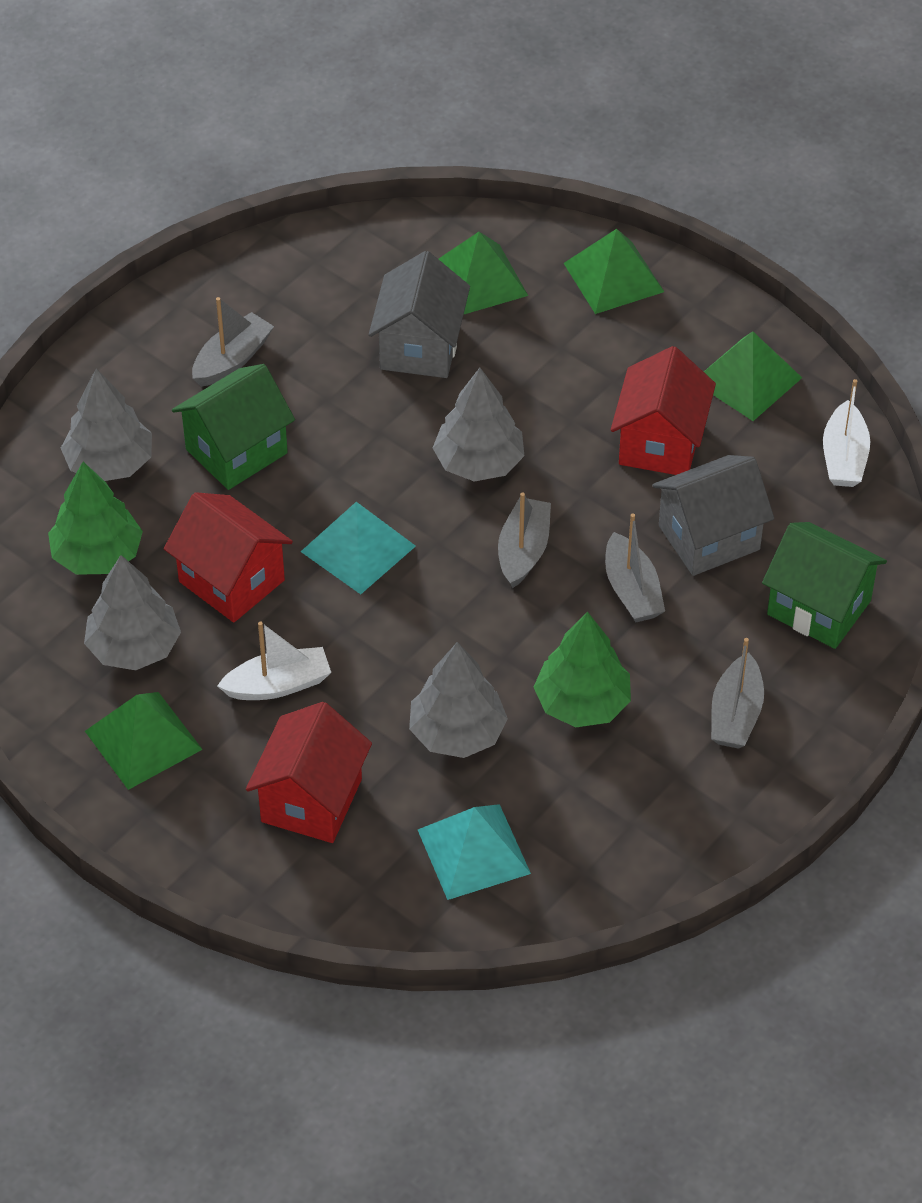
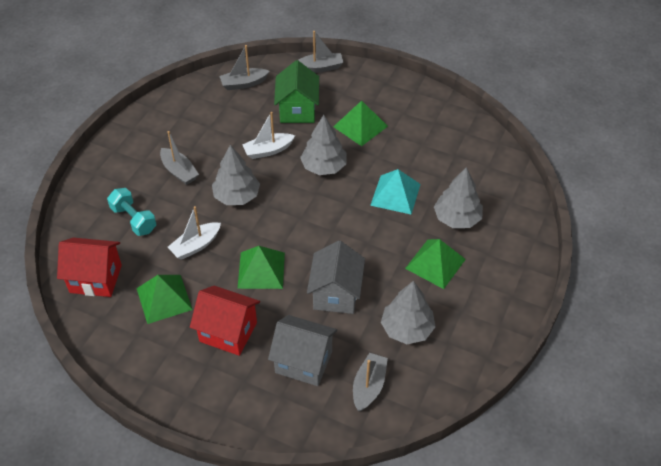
green house: 2 -> 1
green tree: 2 -> 0
red house: 3 -> 2
turquoise dumbbell: 0 -> 1
turquoise pyramid: 2 -> 1

